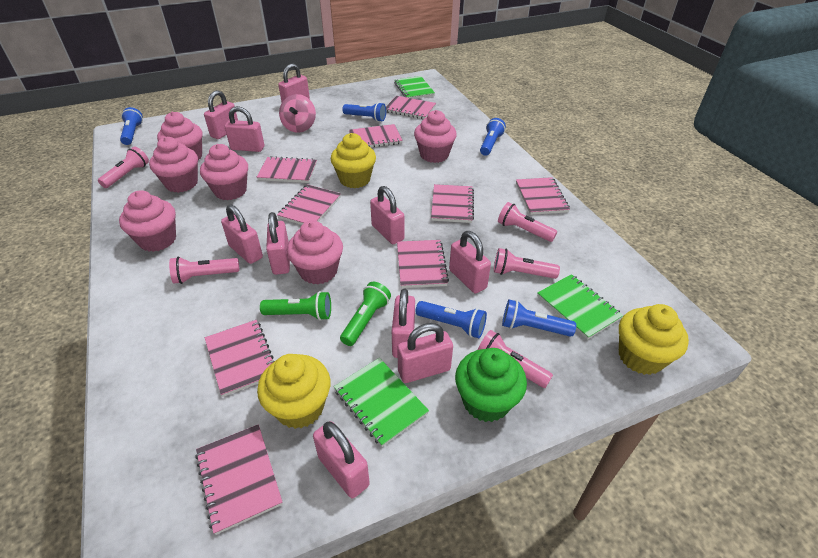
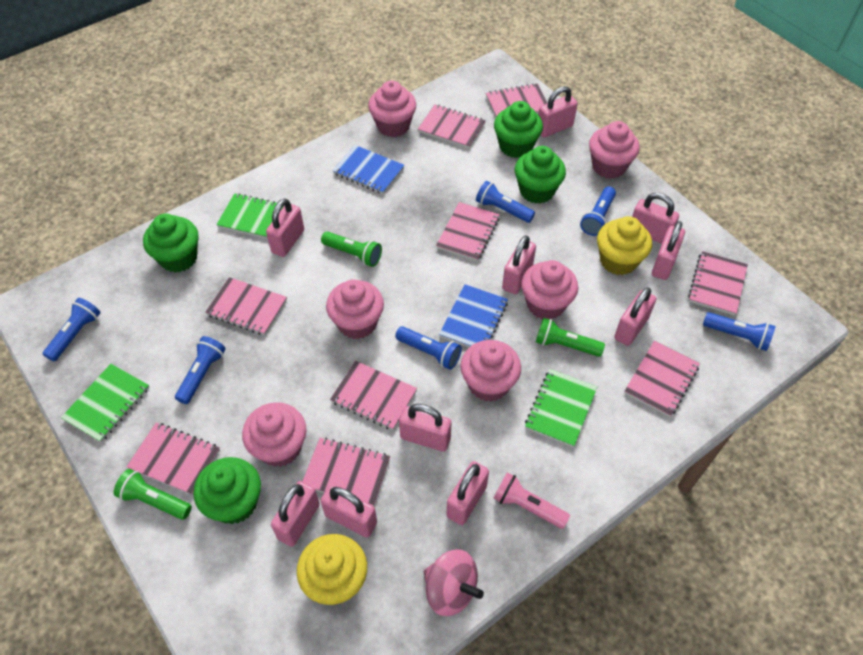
blue flashlight: 5 -> 6
blue notebook: 0 -> 2
green cupcake: 1 -> 4
green flashlight: 2 -> 3
pink flashlight: 5 -> 1
yellow cupcake: 3 -> 2

